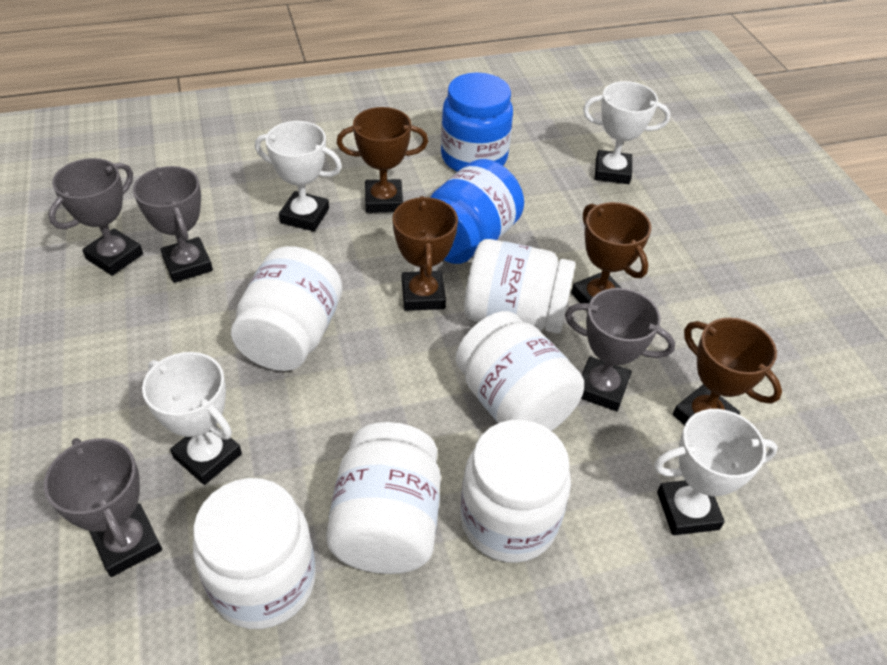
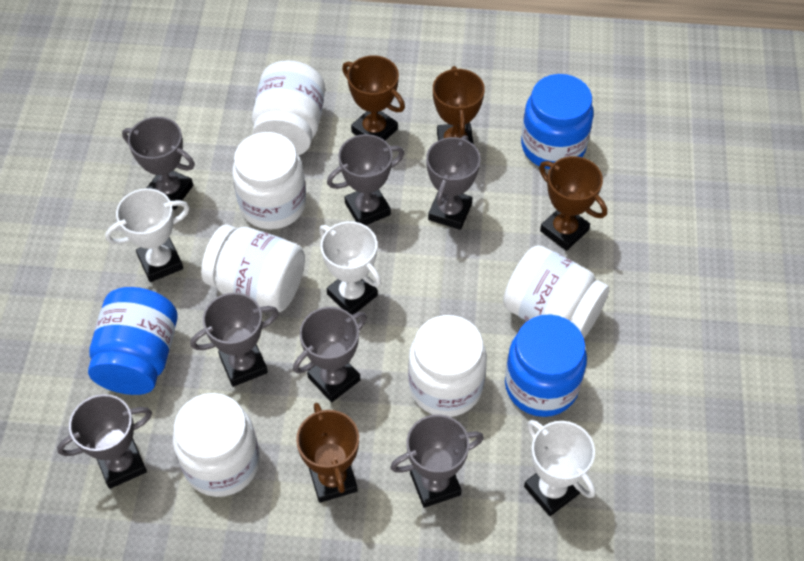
blue jar: 2 -> 3
grey trophy: 4 -> 7
white trophy: 4 -> 3

